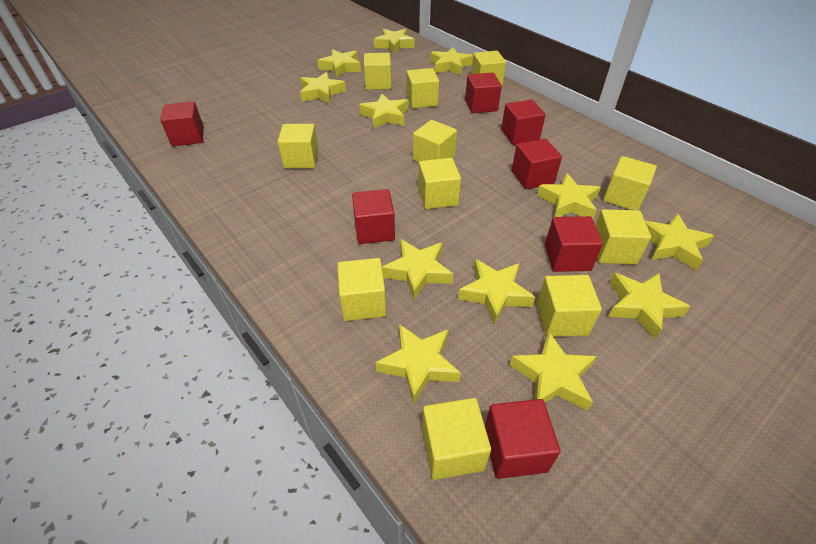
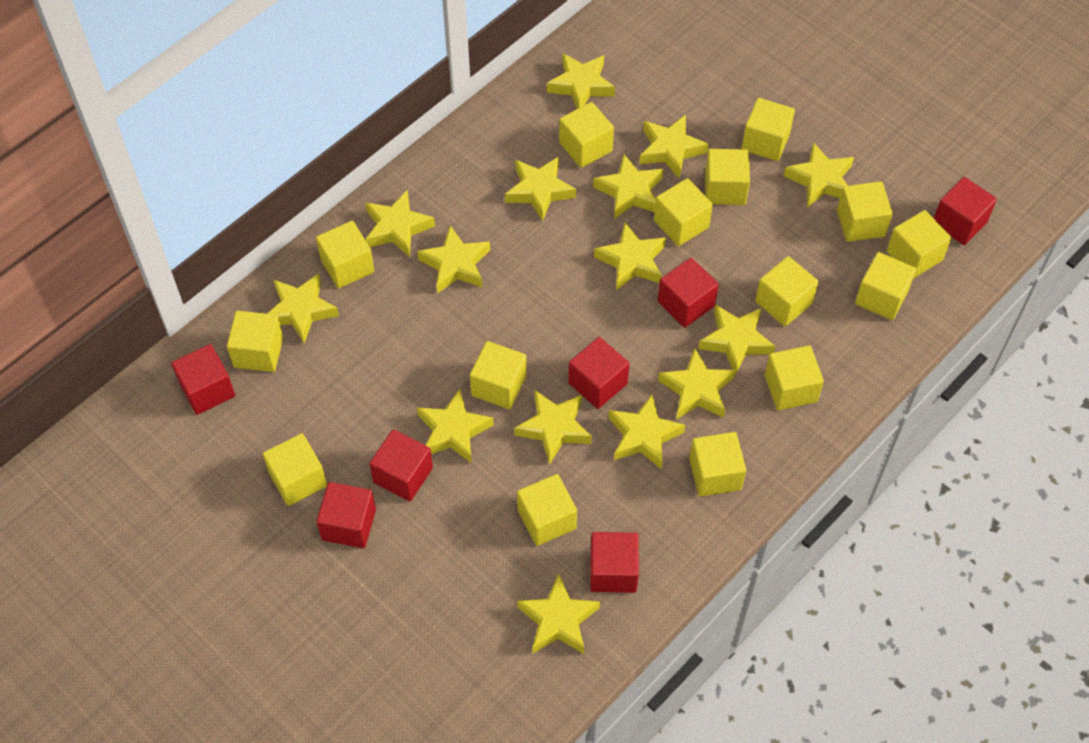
yellow cube: 11 -> 15
yellow star: 12 -> 15

